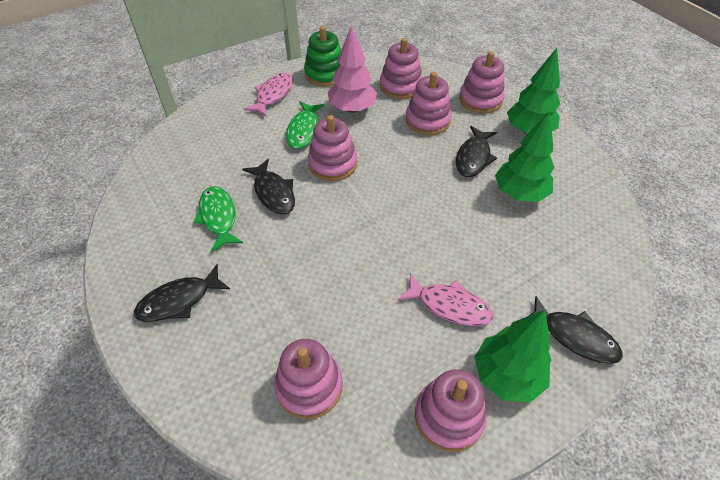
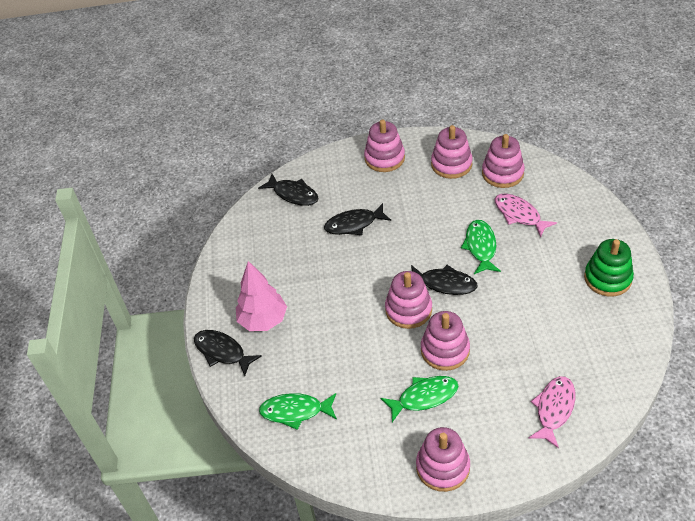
green fish: 2 -> 3
green tree: 3 -> 0

